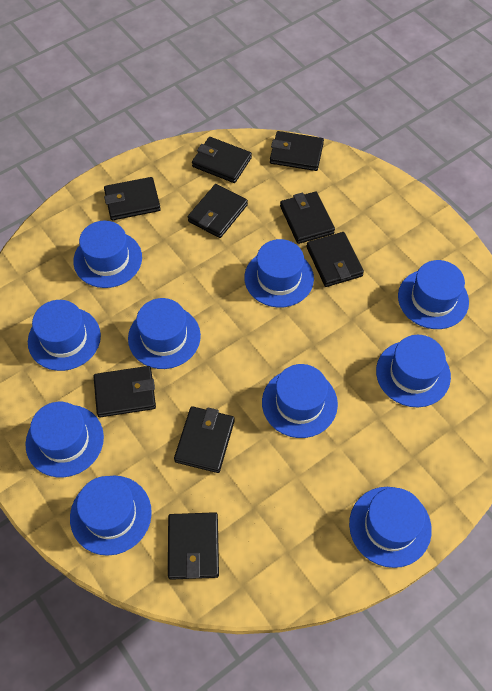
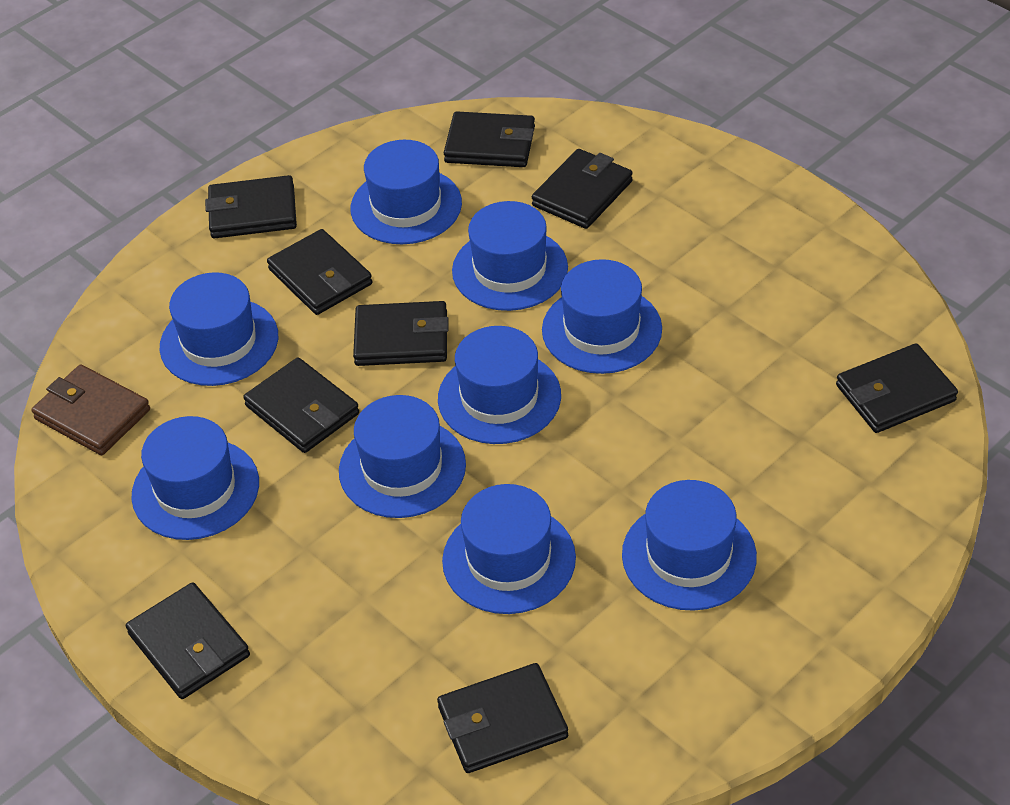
blue hat: 10 -> 9
brown wallet: 0 -> 1

